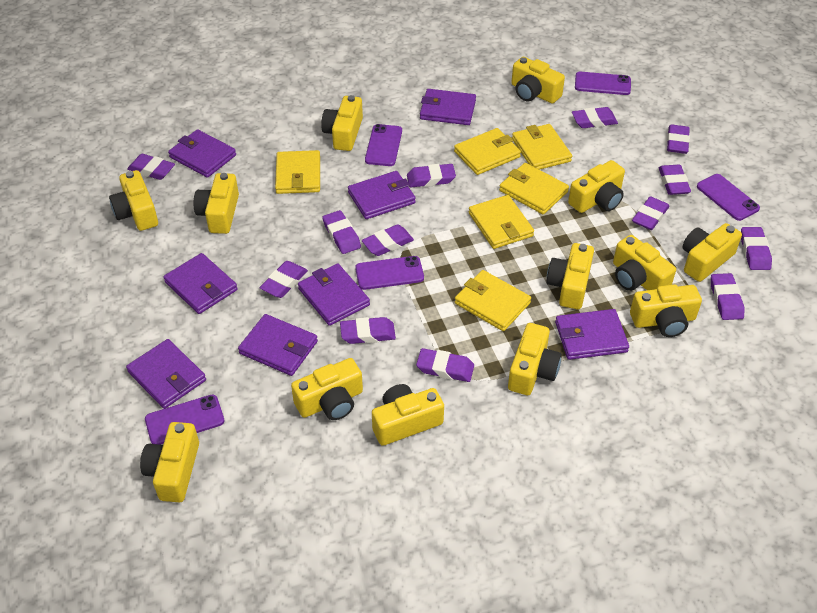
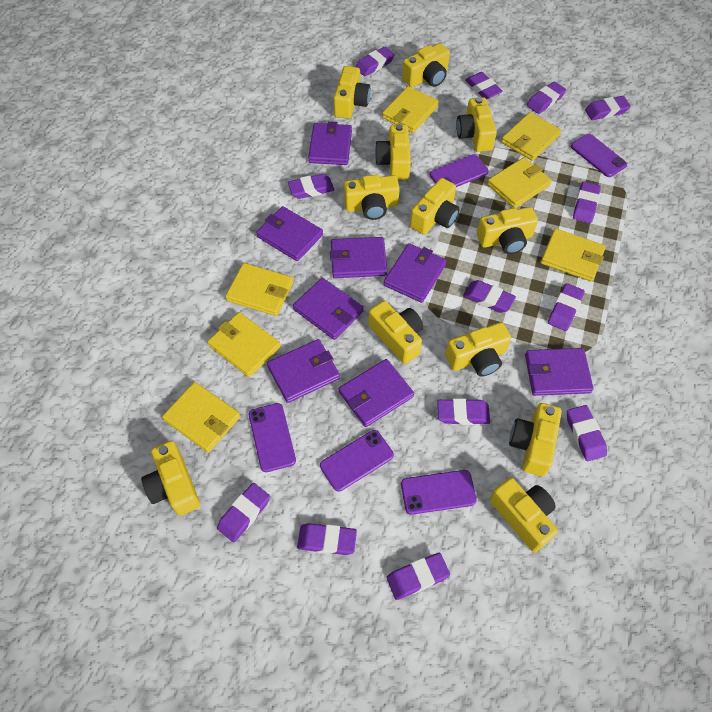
yellow camera: 13 -> 12
yellow wallet: 6 -> 7

